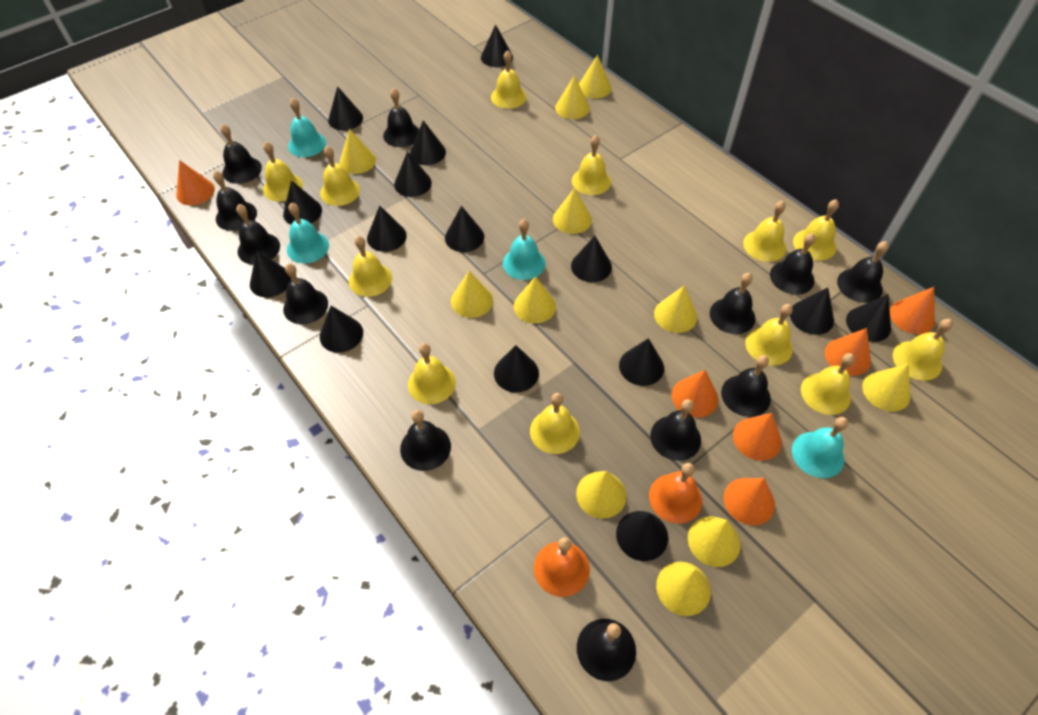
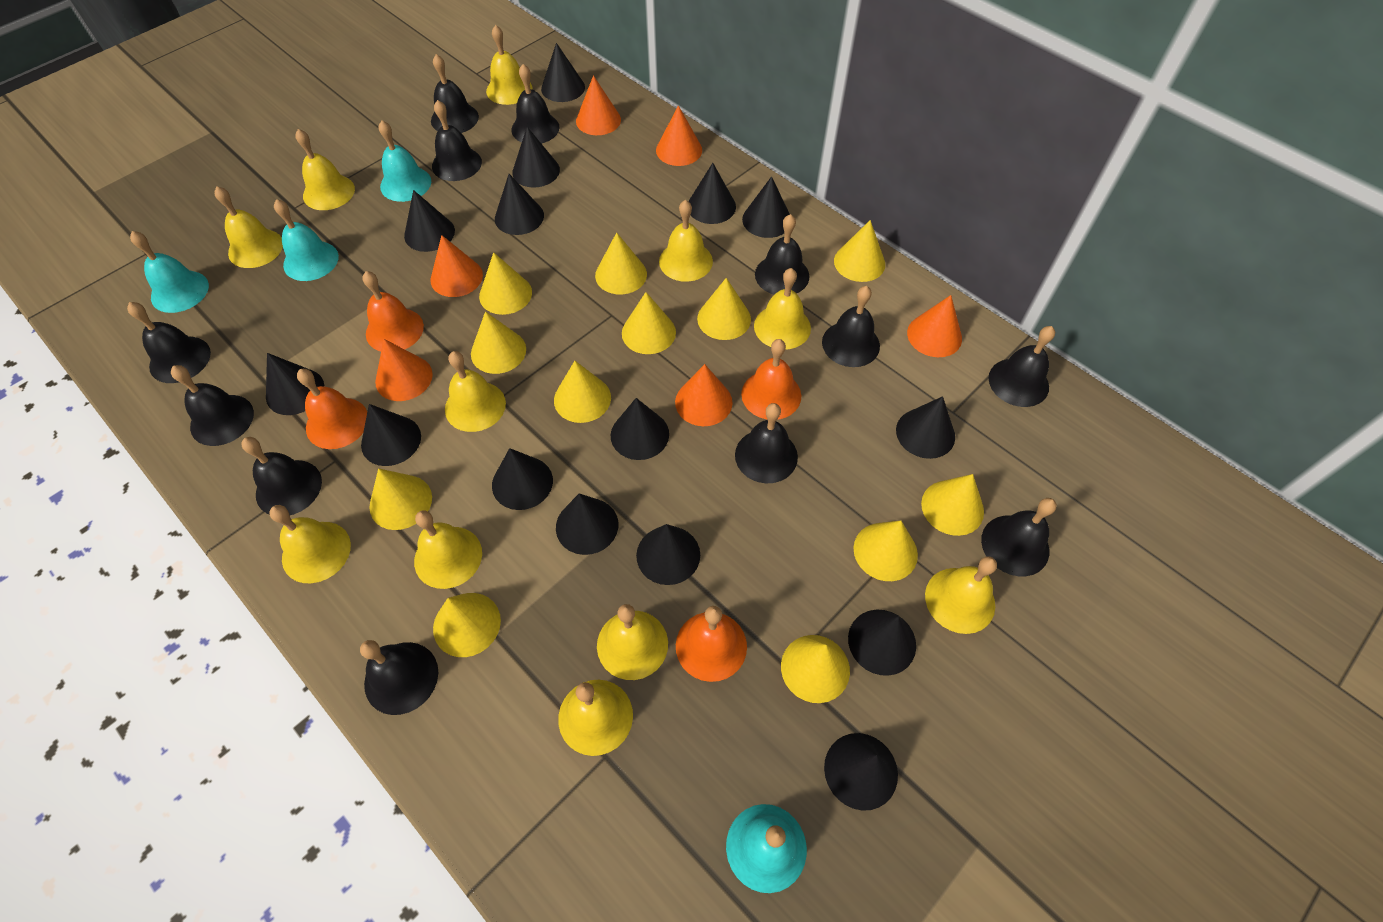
orange bell: 2 -> 4
yellow bell: 12 -> 11
yellow cone: 11 -> 12

